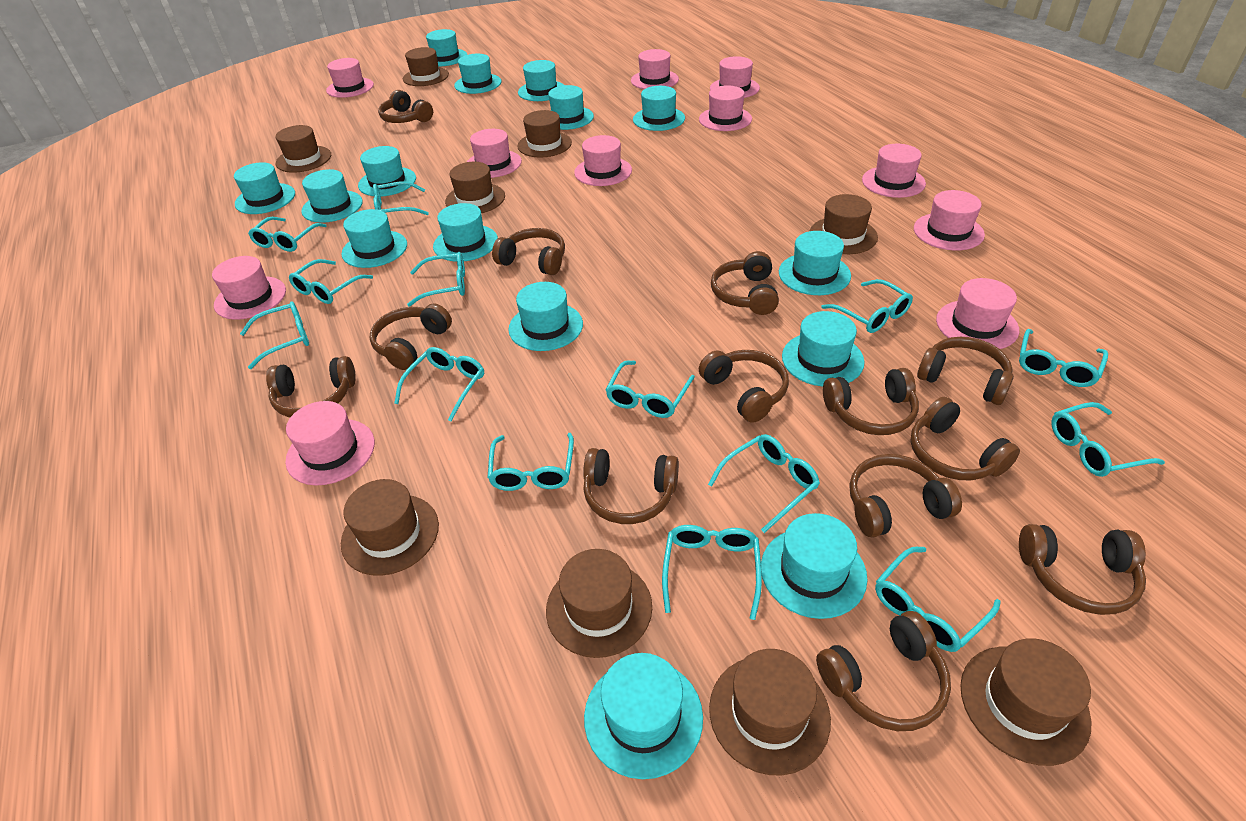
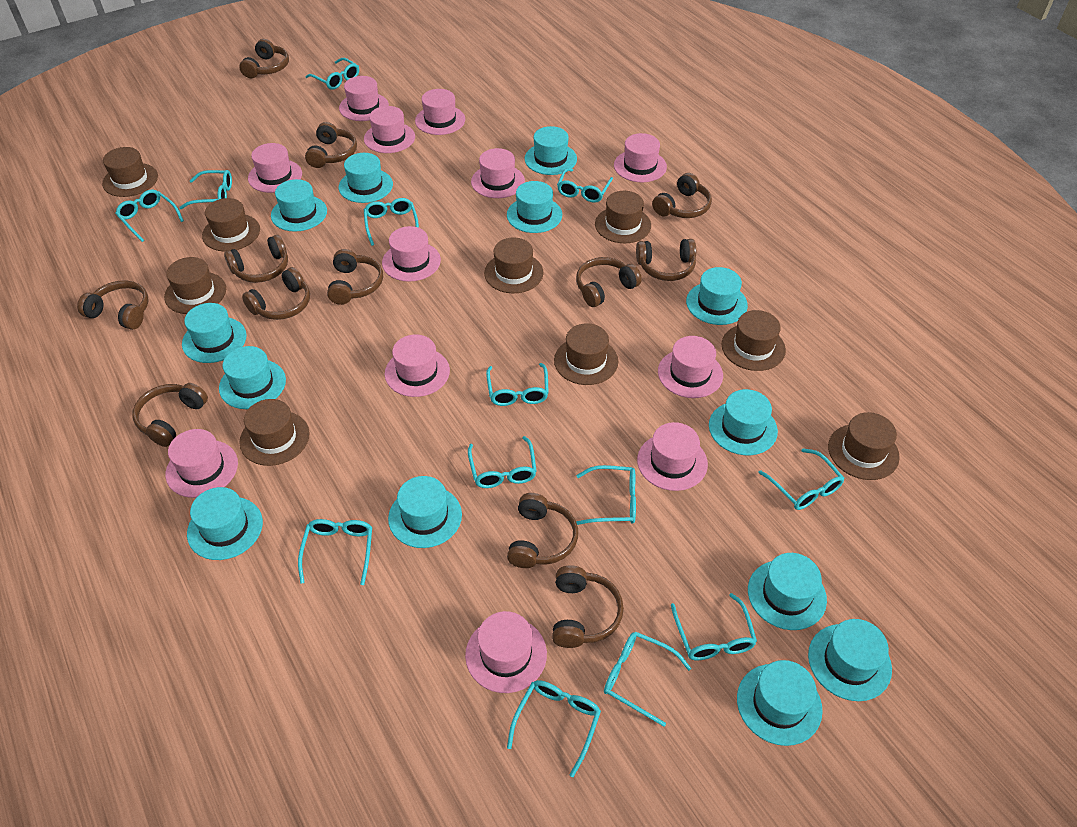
brown headphones: 13 -> 12
pink hat: 11 -> 12
turquoise glasses: 14 -> 13
turquoise hat: 15 -> 13

